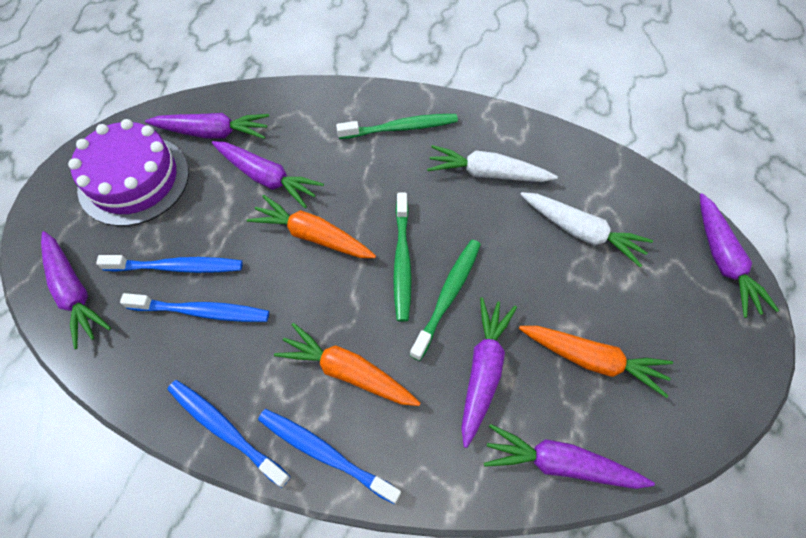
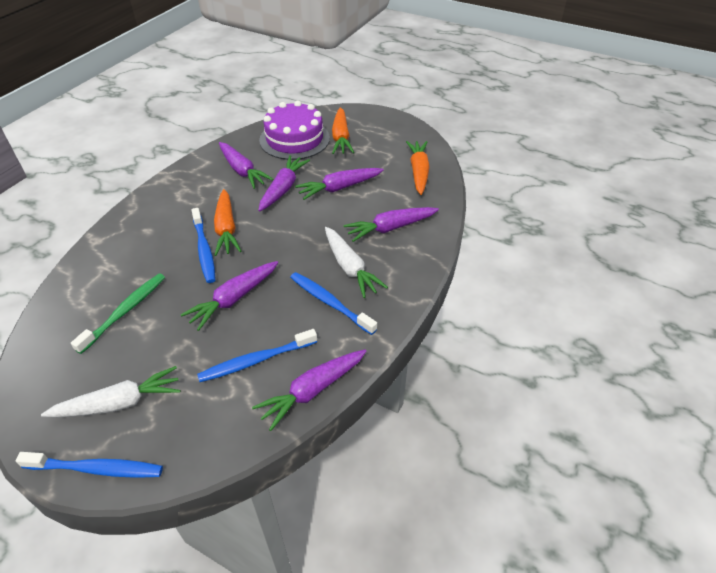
green toothbrush: 3 -> 1

